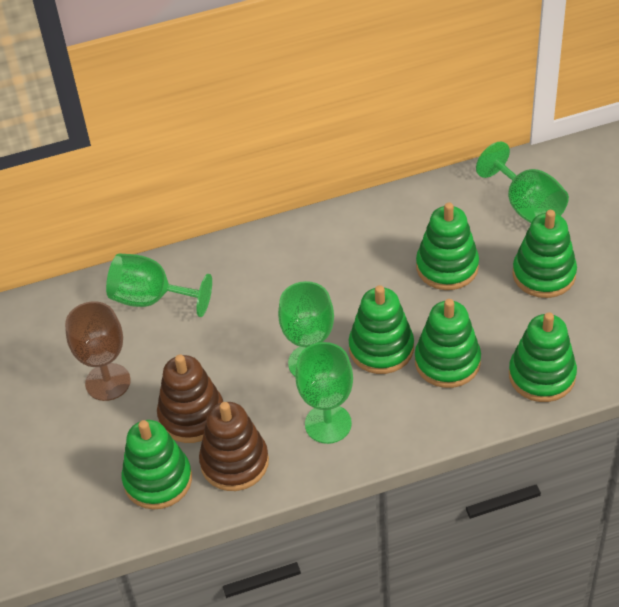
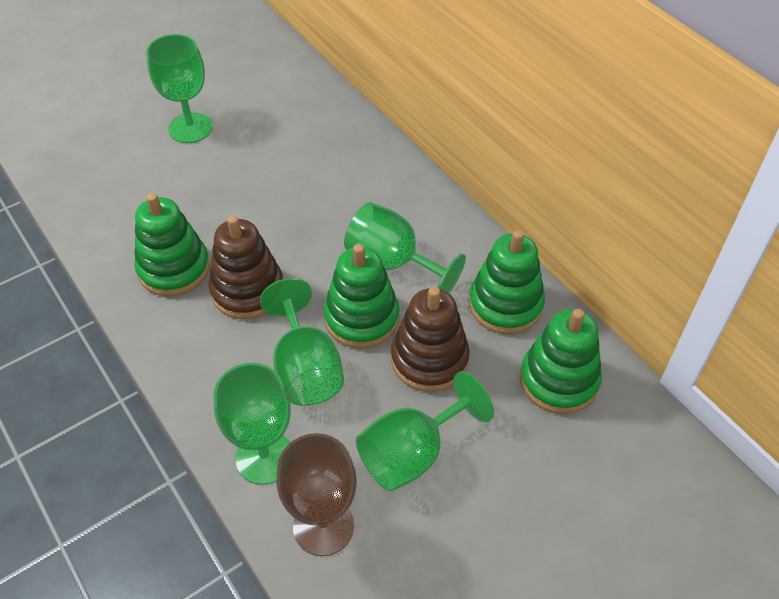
green goblet: 4 -> 5
green stacking toy: 6 -> 4

